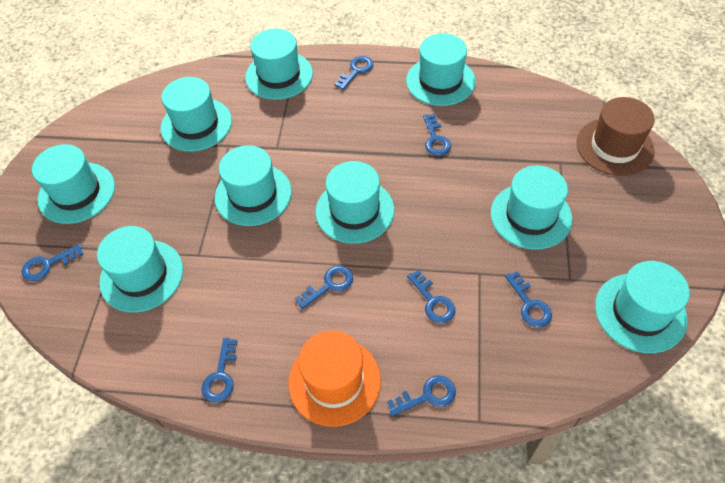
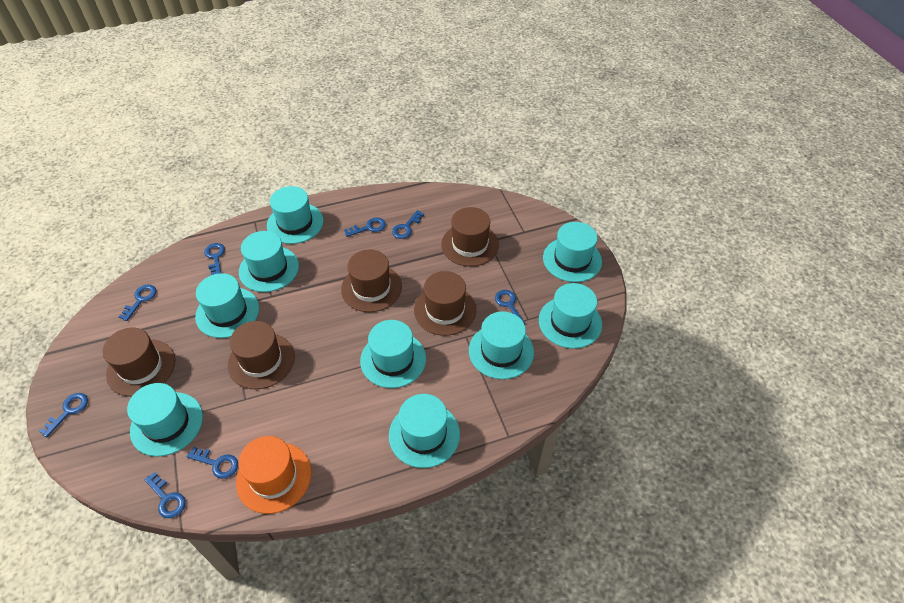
brown hat: 1 -> 5

